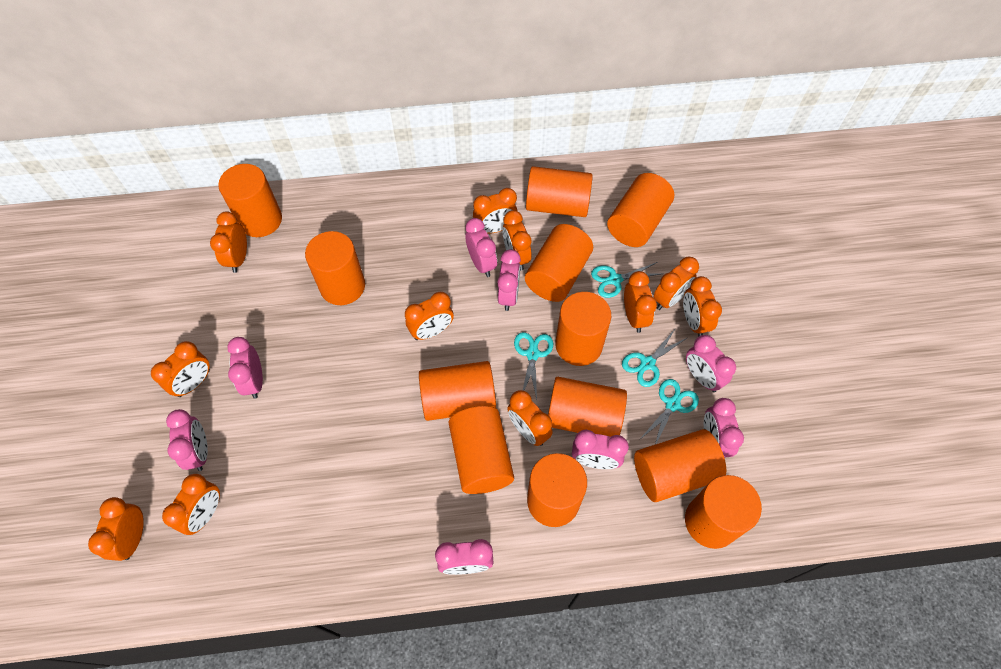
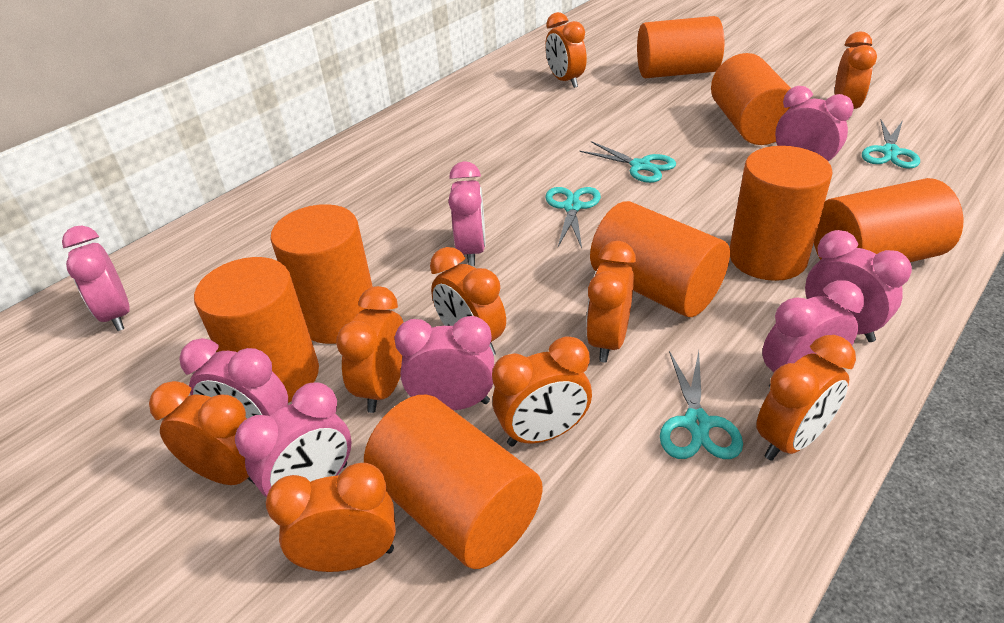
orange clock: 11 -> 9
orange cylinder: 12 -> 8

